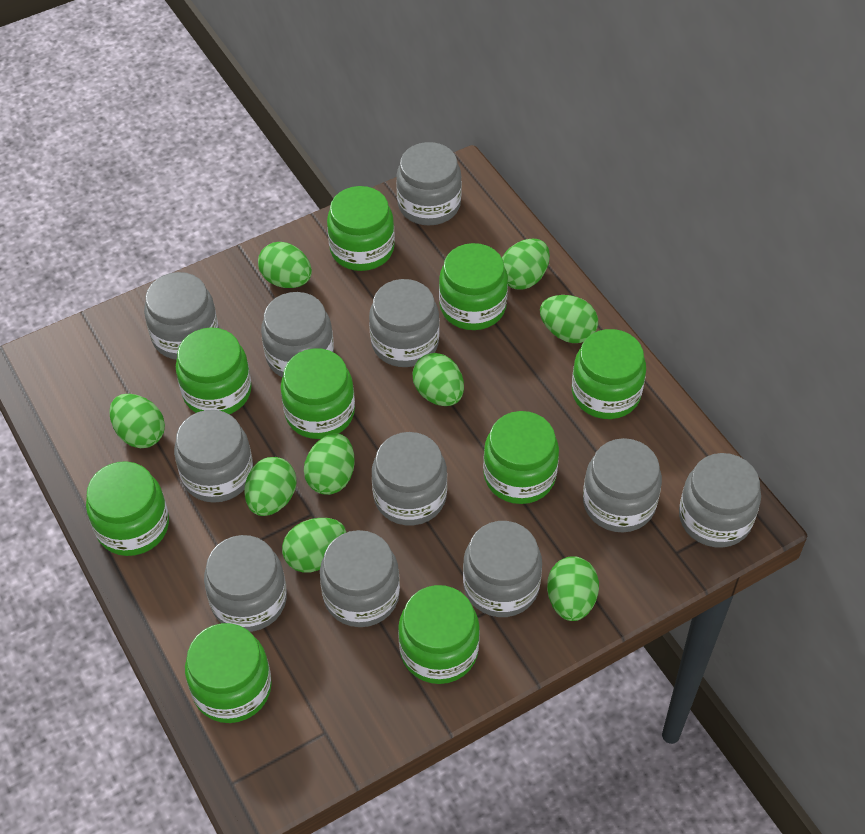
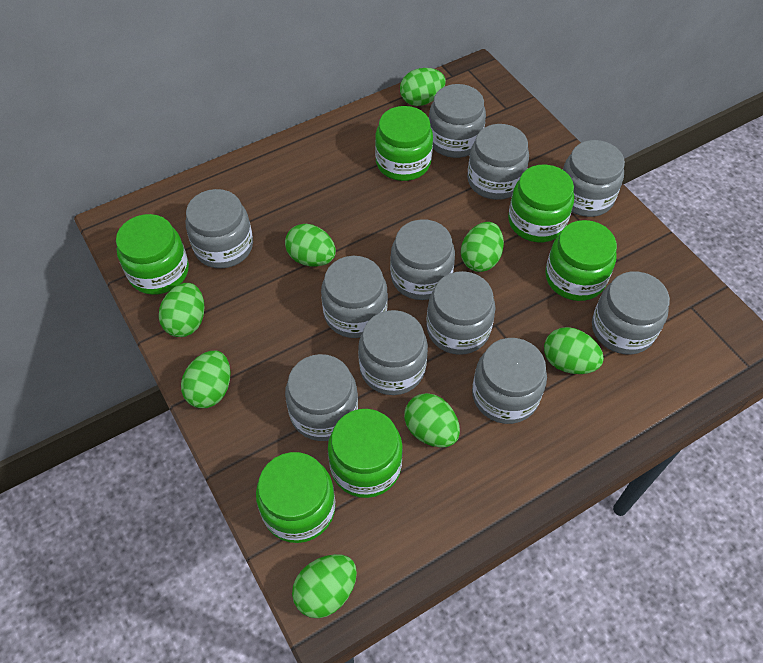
green egg: 9 -> 8
green jar: 9 -> 6

